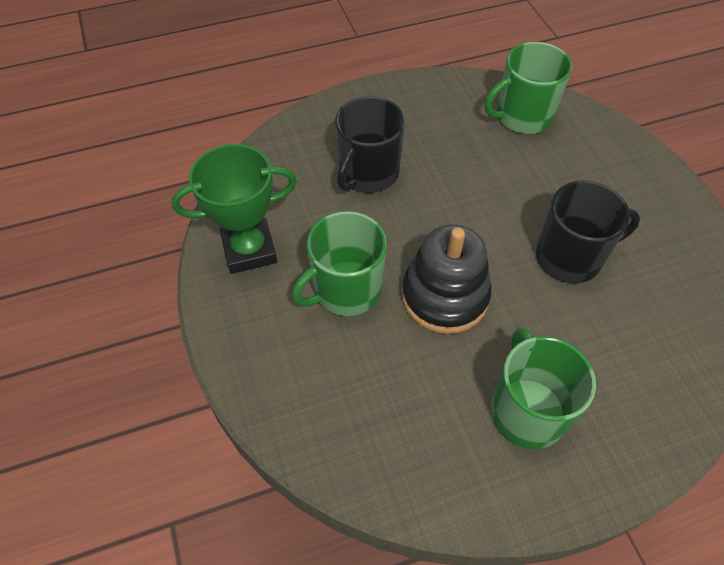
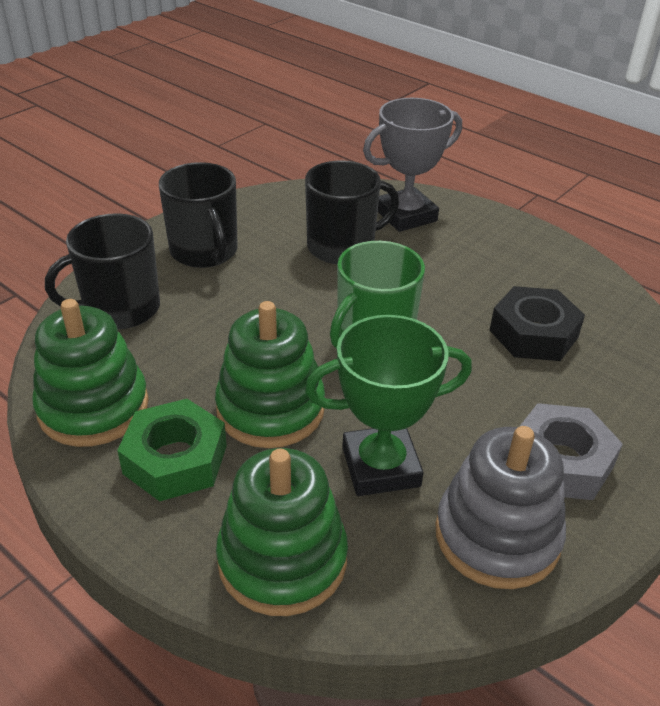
black mug: 2 -> 3
black nut: 0 -> 1
black stacking toy: 1 -> 0
green mug: 3 -> 1
green nut: 0 -> 1
green stacking toy: 0 -> 3
grey nut: 0 -> 1
grey stacking toy: 0 -> 1
grey trophy: 0 -> 1

